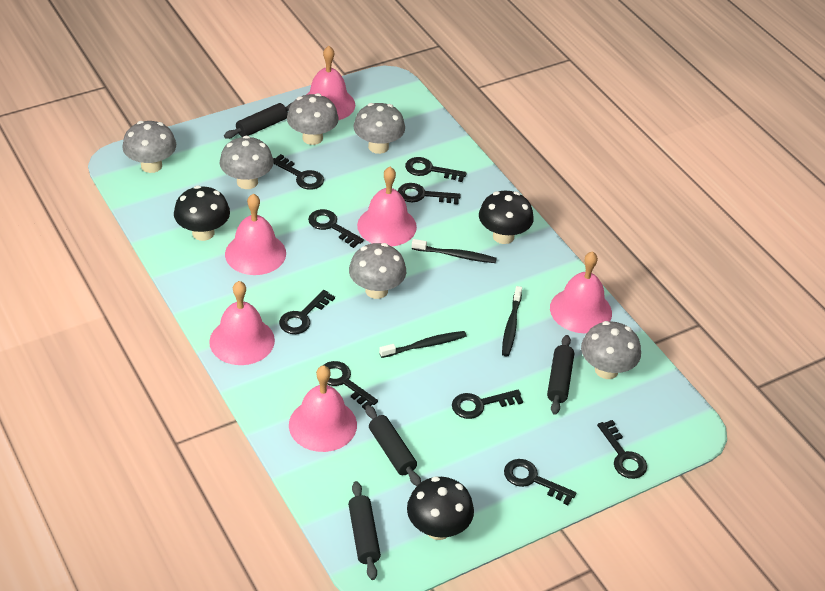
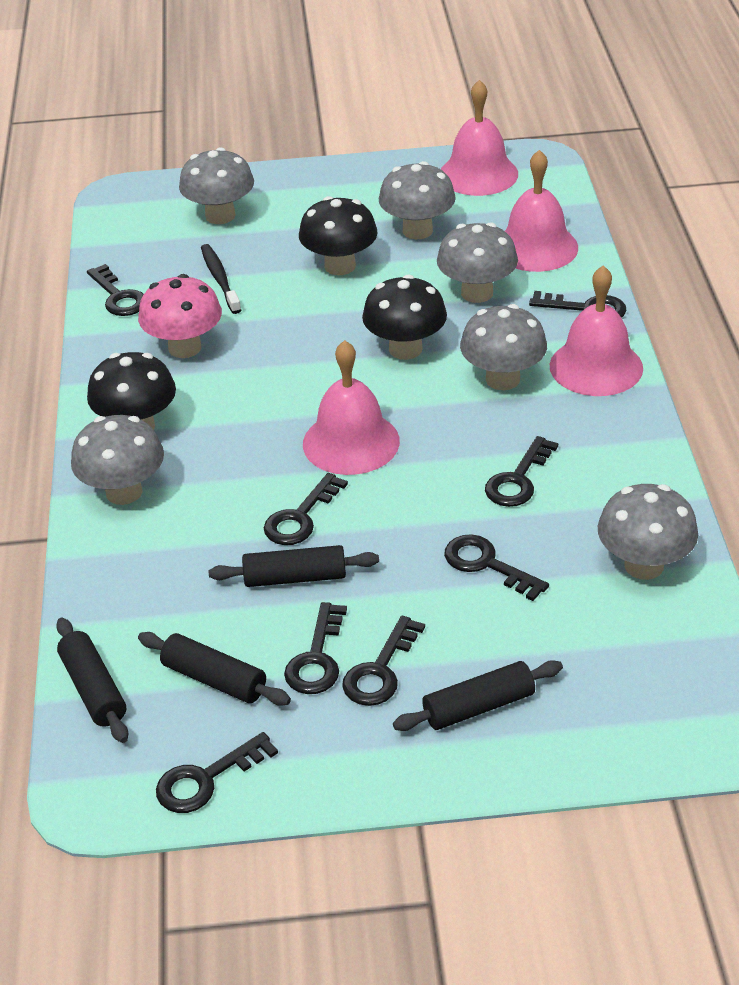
black key: 9 -> 8
black toothbrush: 3 -> 1
pink bell: 6 -> 4
pink mushroom: 0 -> 1

